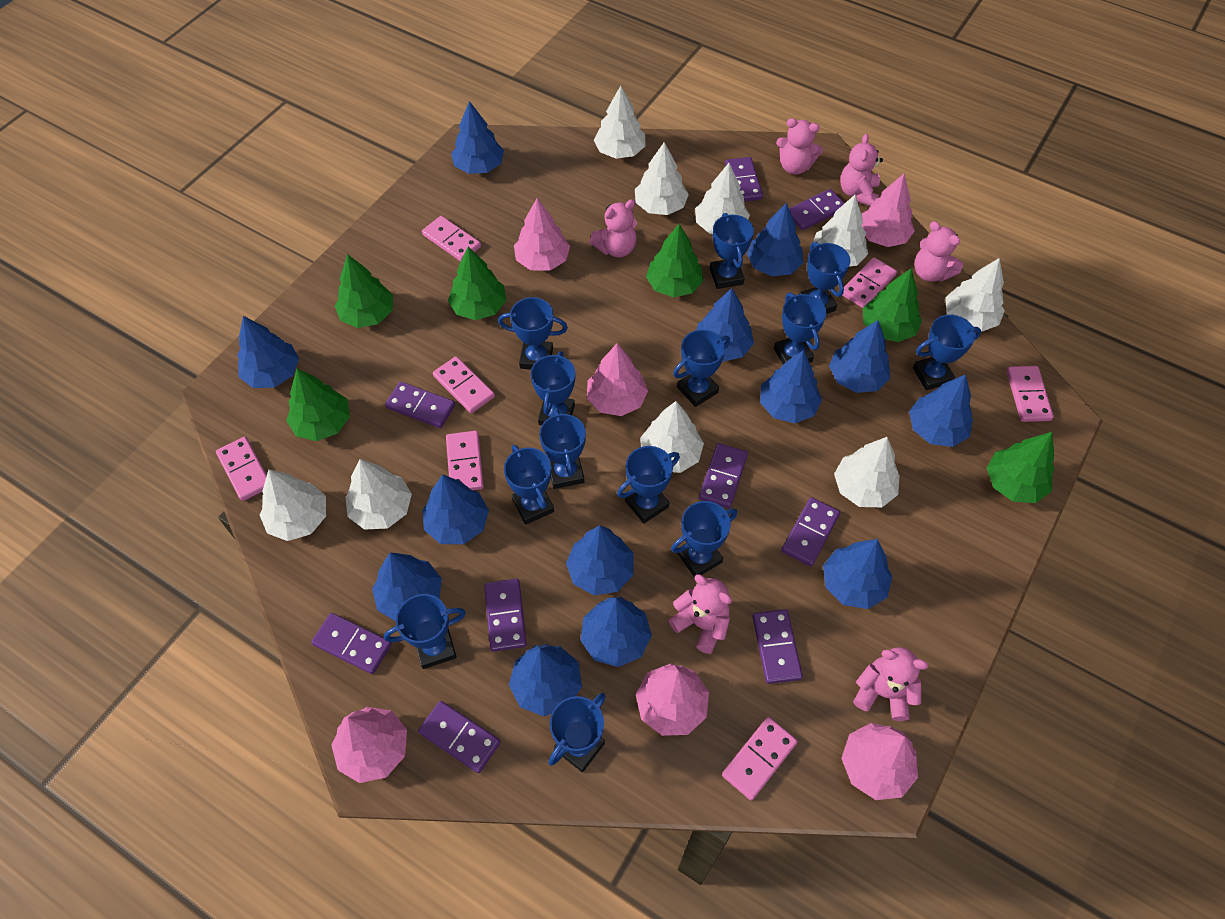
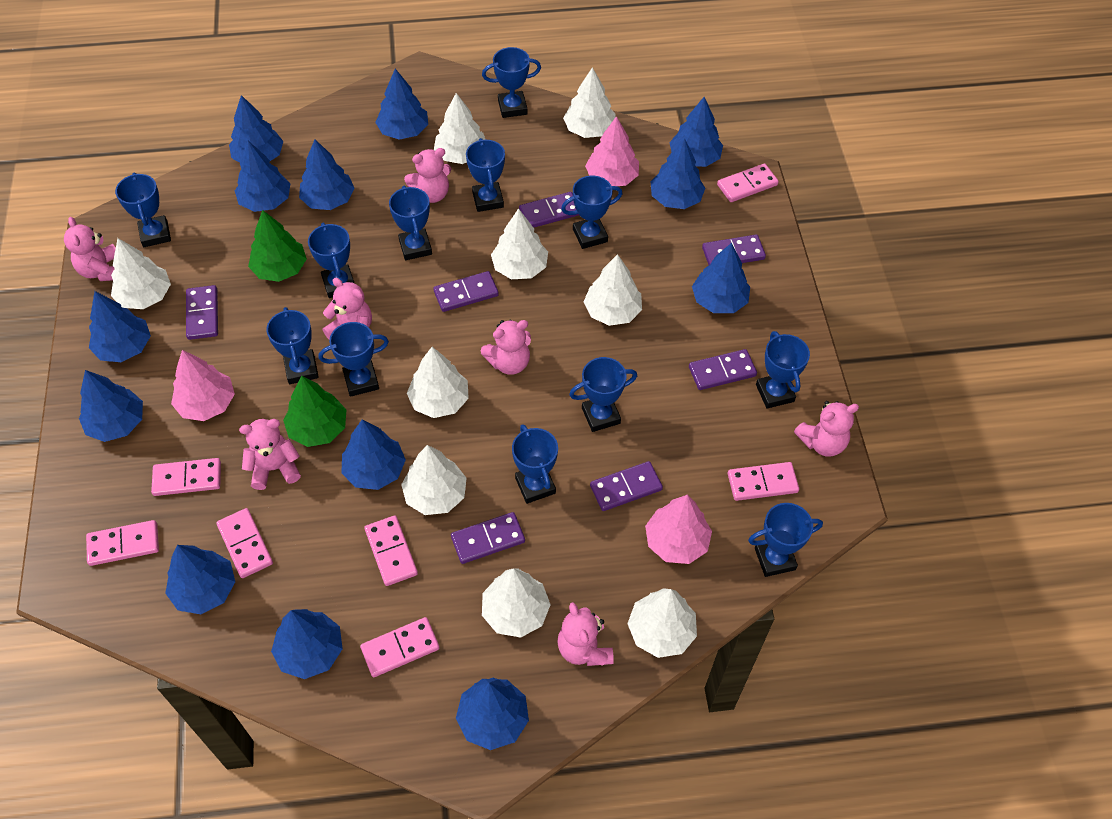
blue trophy: 13 -> 12
green tree: 6 -> 2
pink teddy bear: 6 -> 7
pink tree: 6 -> 3
purple domino: 9 -> 7

